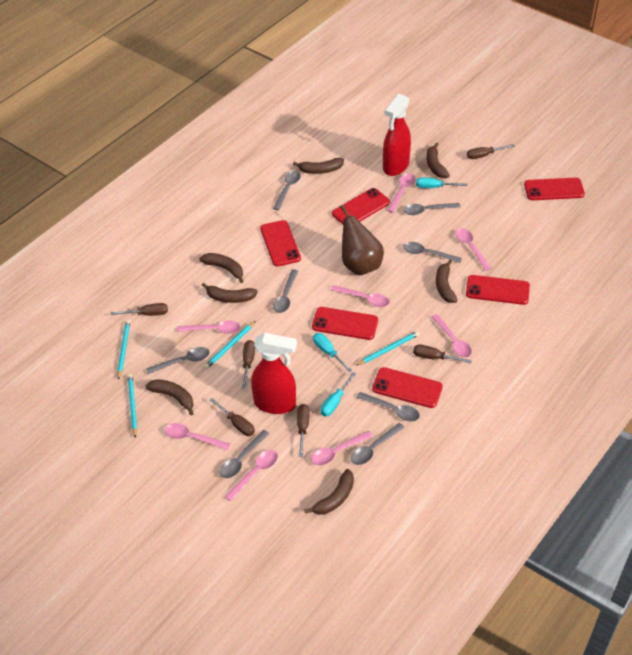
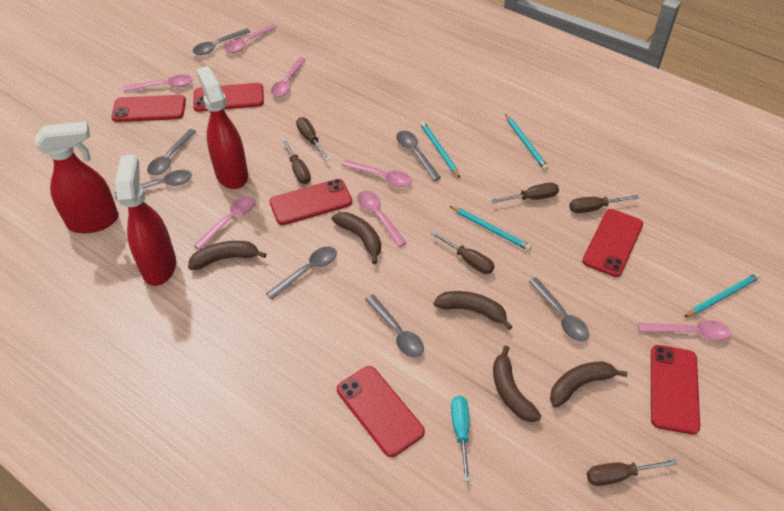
brown banana: 7 -> 5
brown pear: 1 -> 0
grey spoon: 8 -> 7
pink spoon: 8 -> 7
red spray bottle: 2 -> 3
turquoise screwdriver: 3 -> 1

